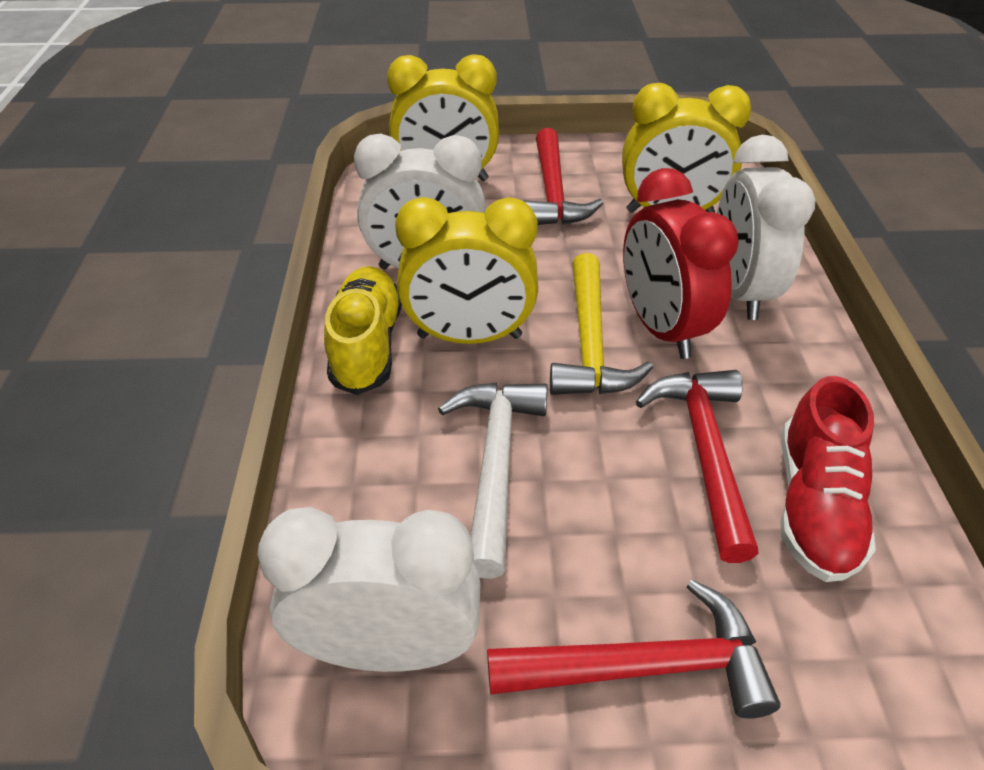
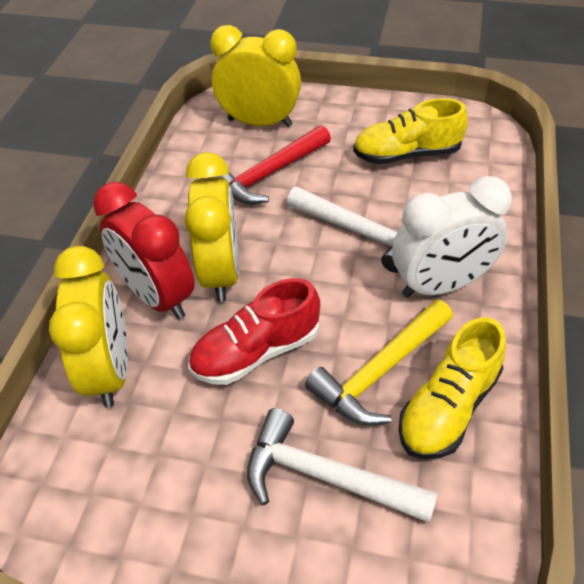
red hammer: 3 -> 1
white clock: 3 -> 1
white hammer: 1 -> 2
yellow shoe: 1 -> 2

